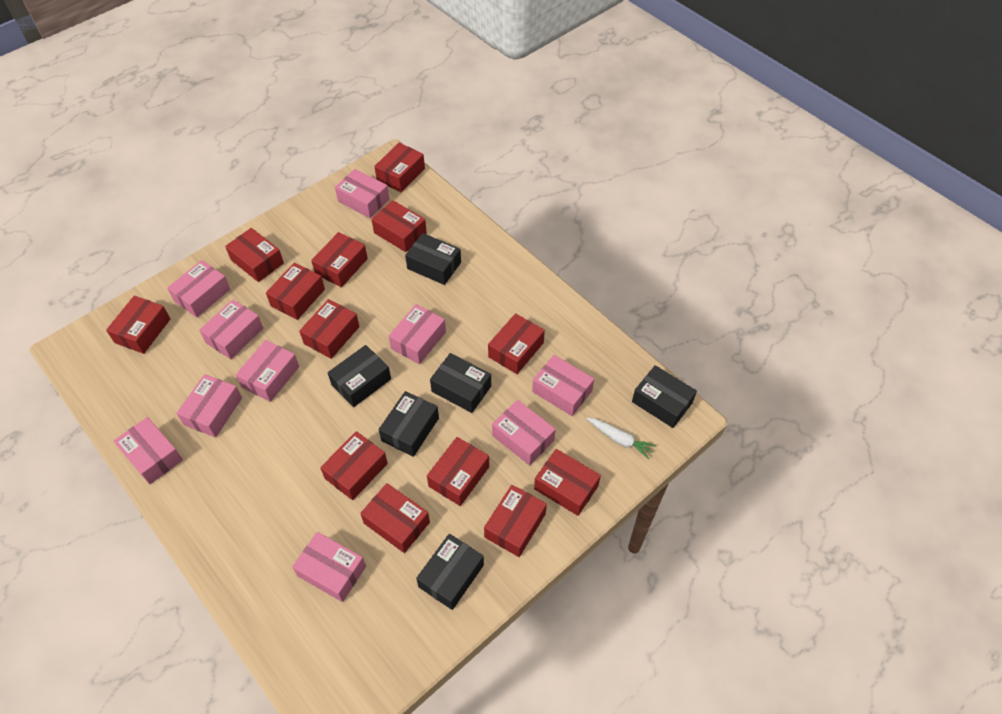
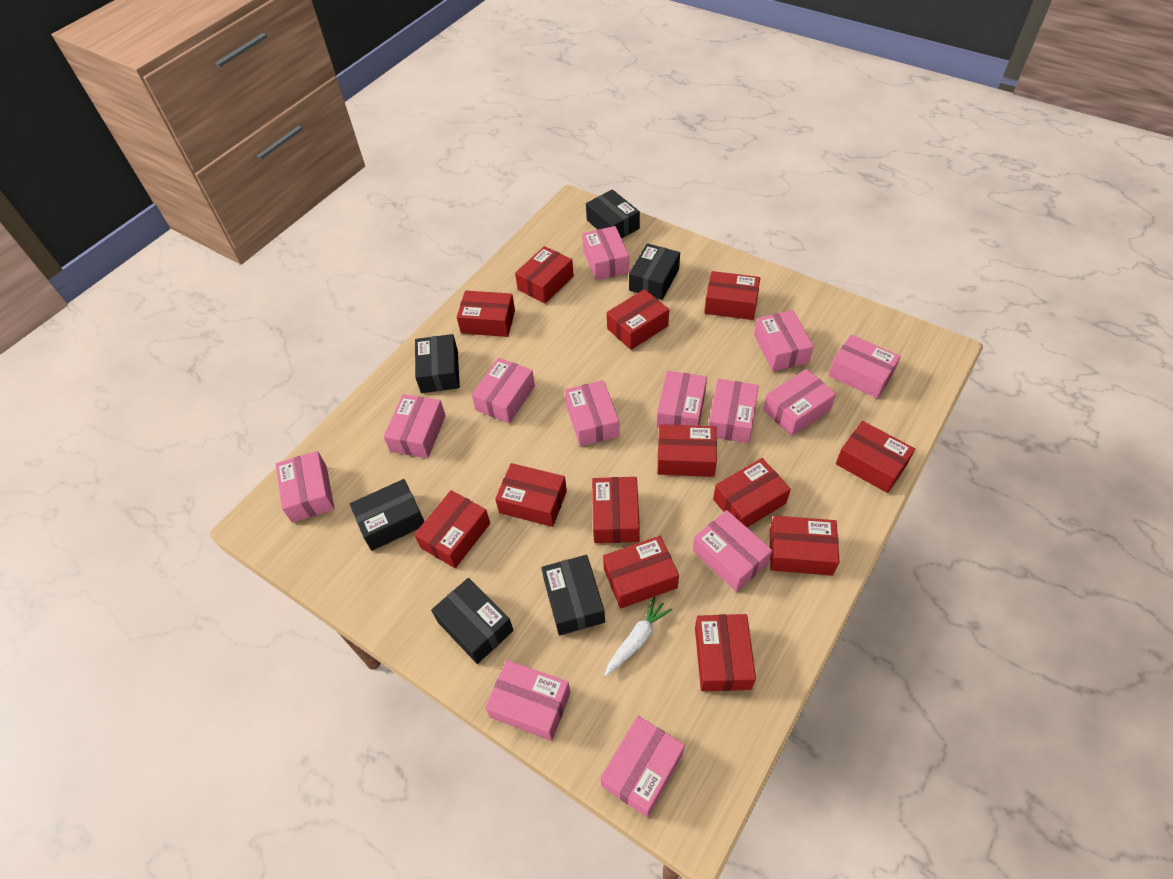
pink box: 10 -> 13

